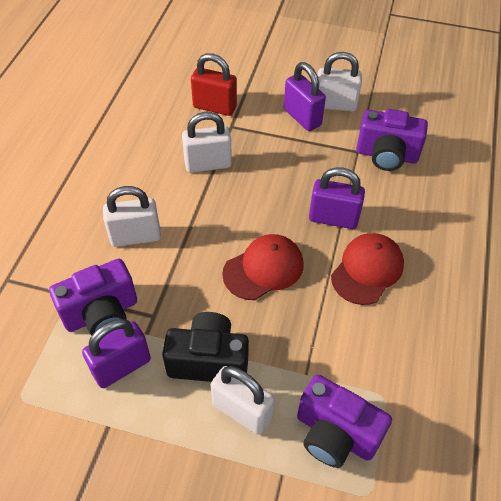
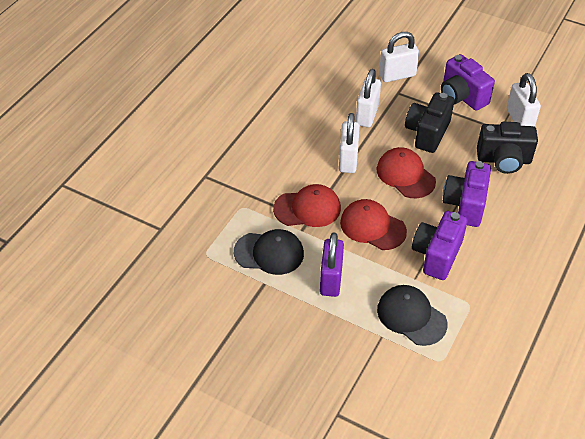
black camera: 1 -> 2
black cap: 0 -> 2
purple padlock: 3 -> 1
red cap: 2 -> 3
red padlock: 1 -> 0

